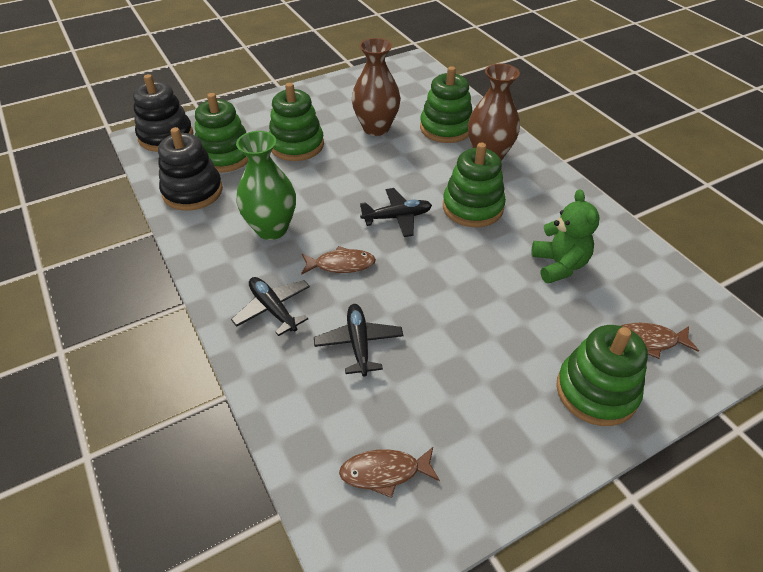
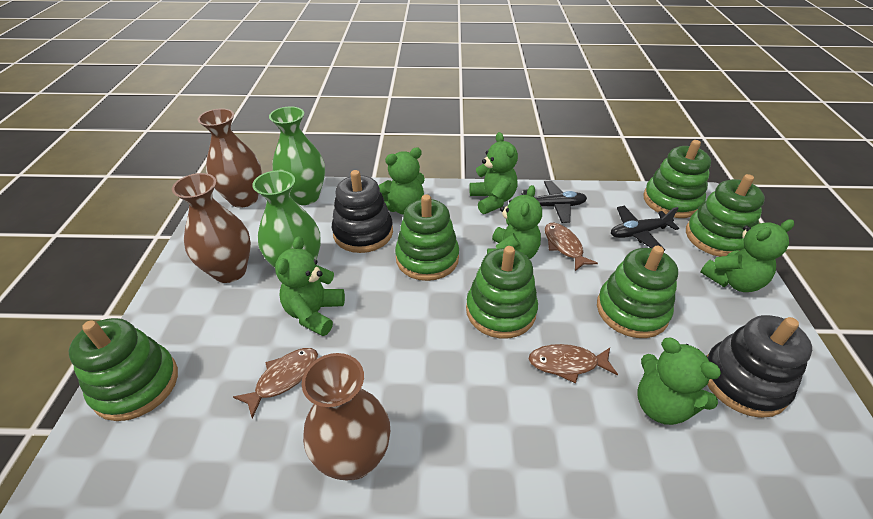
black plane: 3 -> 2
brown vase: 2 -> 3
green stacking toy: 5 -> 6
green teddy bear: 1 -> 6
green vase: 1 -> 2

